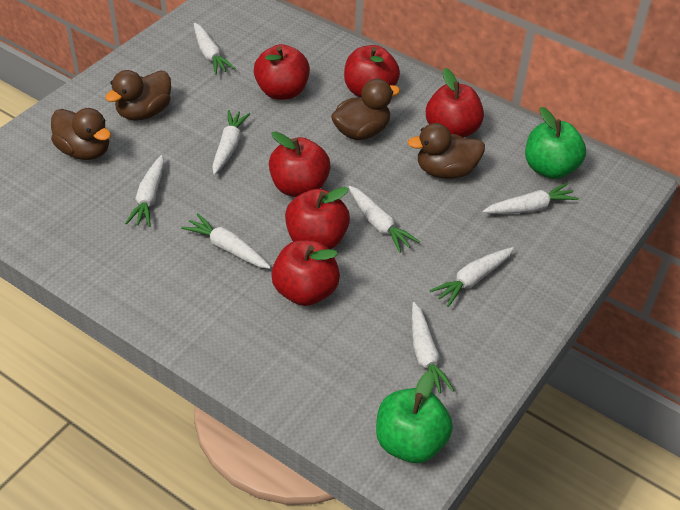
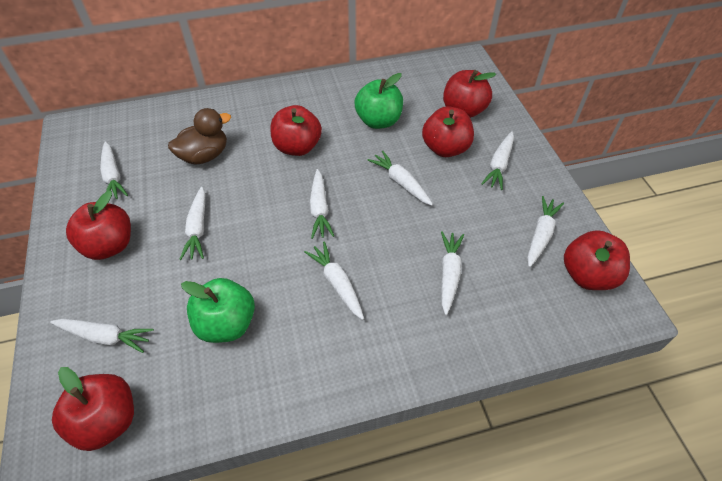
brown duck: 4 -> 1
white carrot: 8 -> 9

